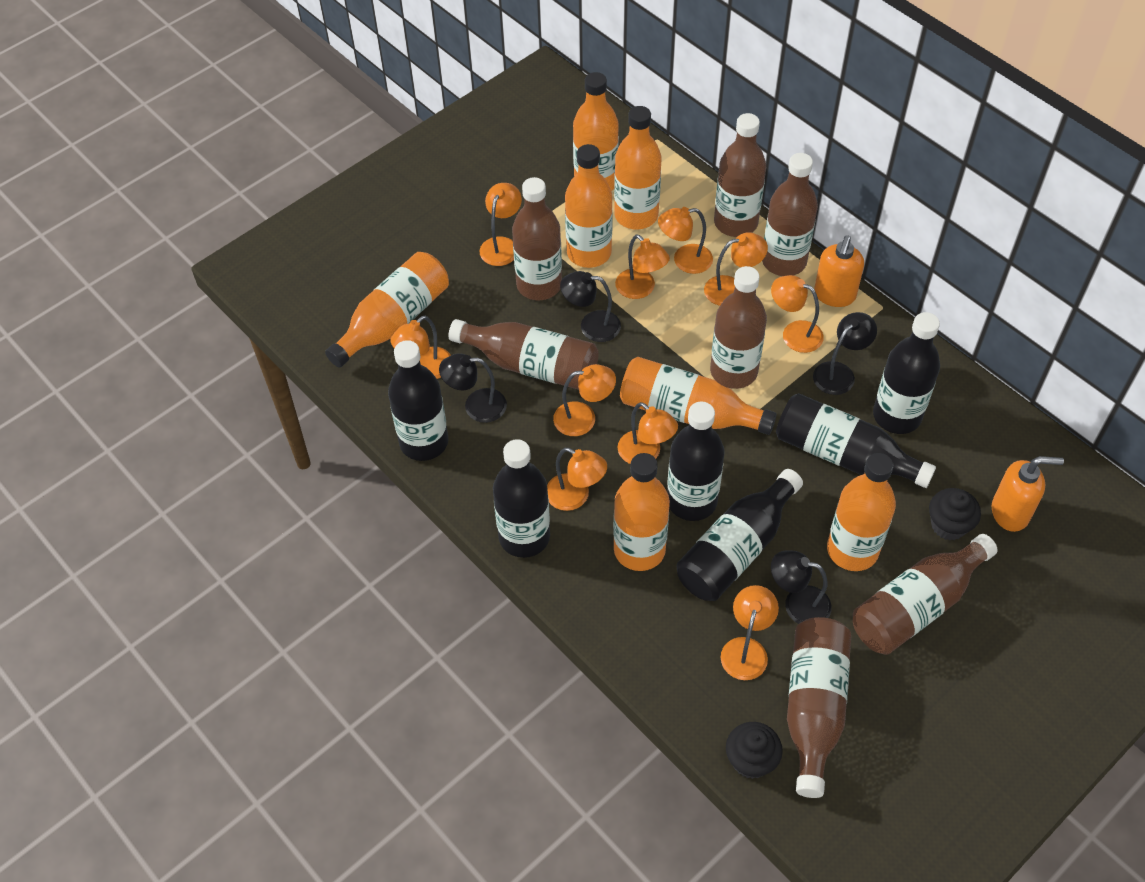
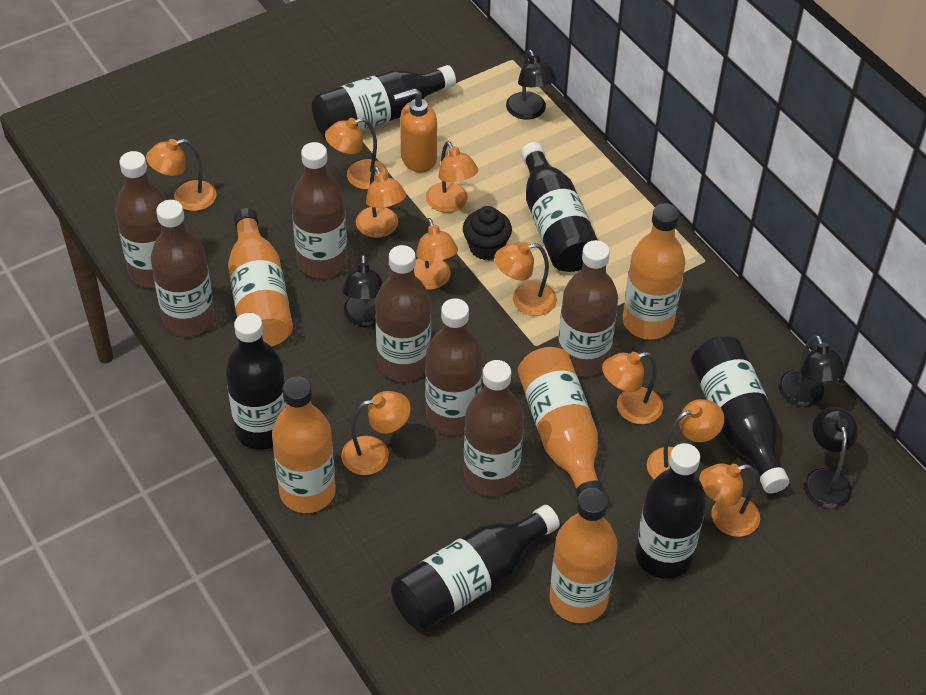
black cupcake: 2 -> 1
orange bottle: 7 -> 5
orange soap dispenser: 2 -> 1

